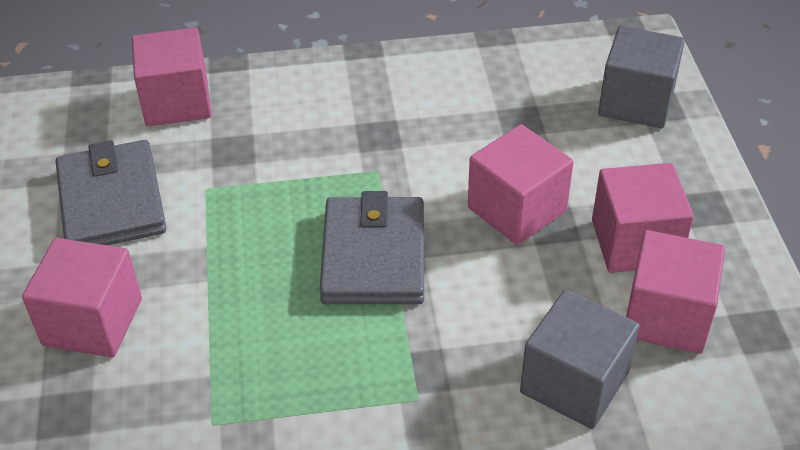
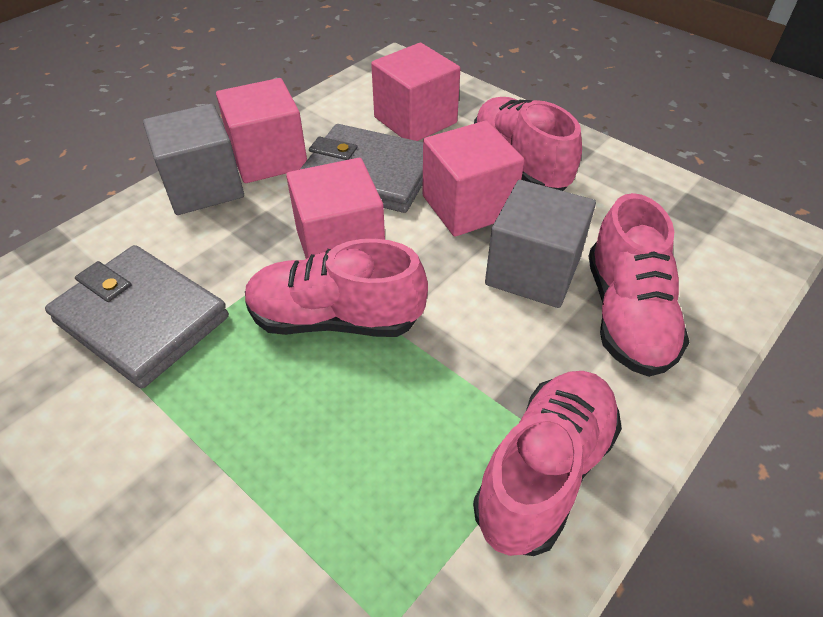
pink cube: 5 -> 4
pink shoe: 0 -> 4

